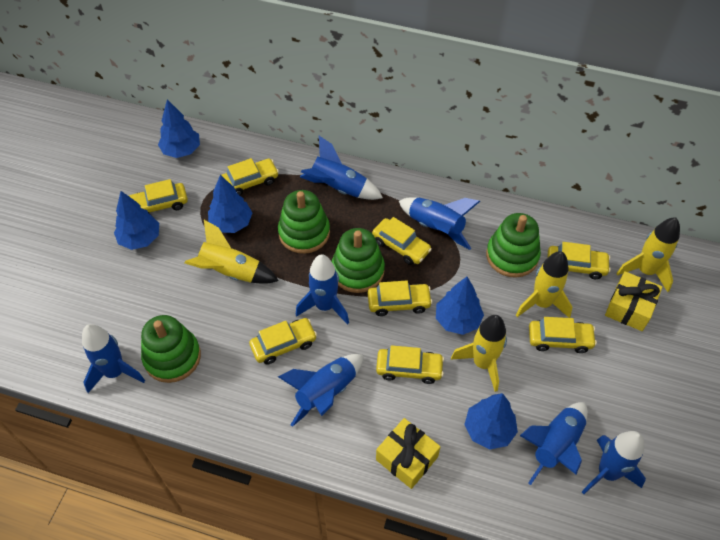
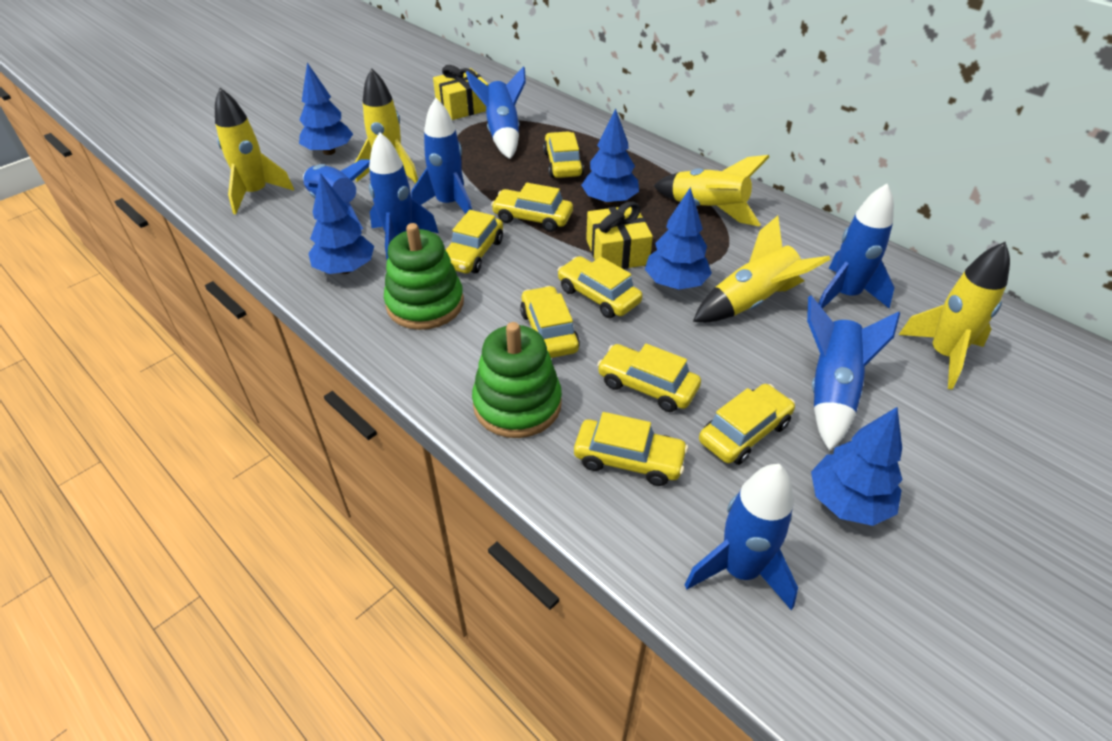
green stacking toy: 4 -> 2
yellow rocket: 4 -> 5

